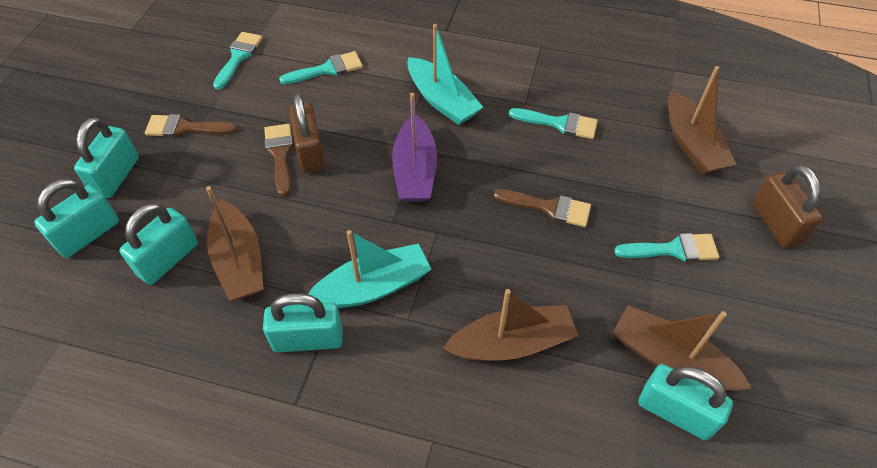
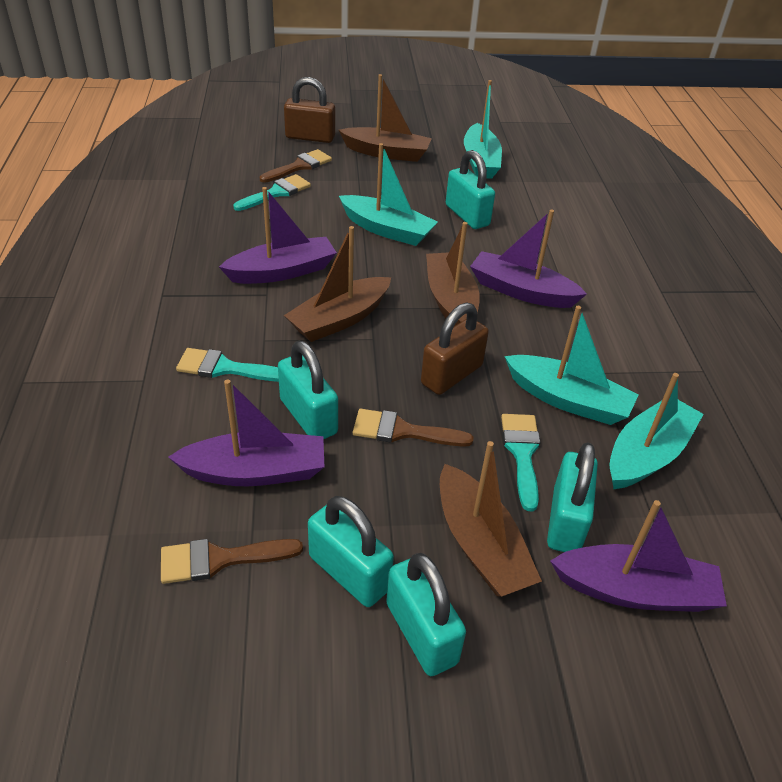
purple boat: 1 -> 4
turquoise boat: 2 -> 4
turquoise brush: 4 -> 3

